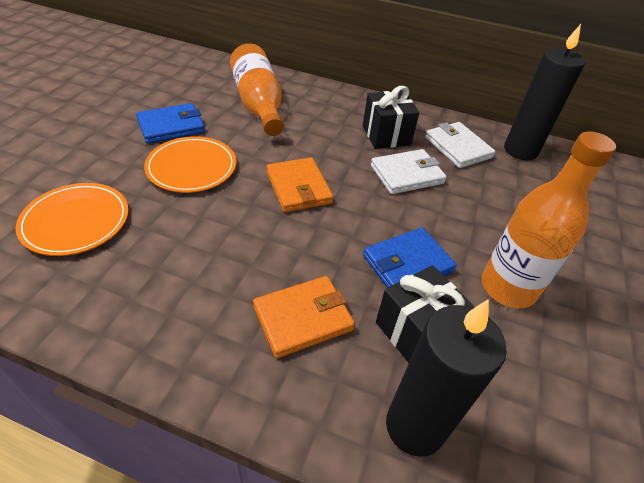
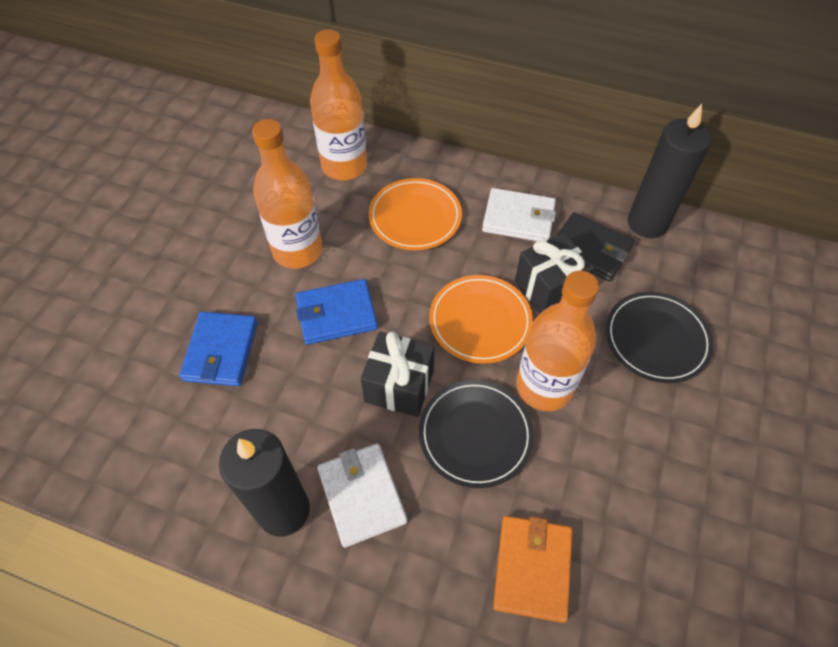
black plate: 0 -> 2
black wallet: 0 -> 1
orange bottle: 2 -> 3
orange wallet: 2 -> 1

